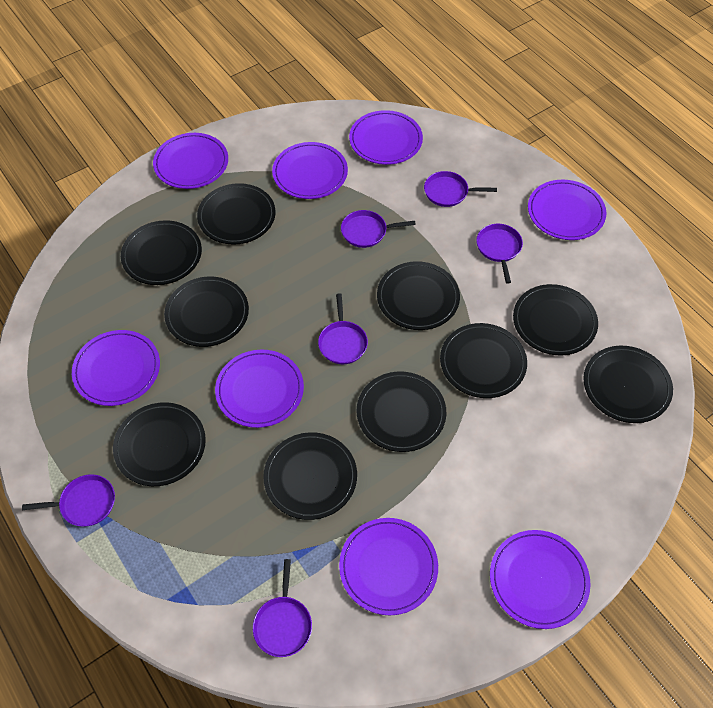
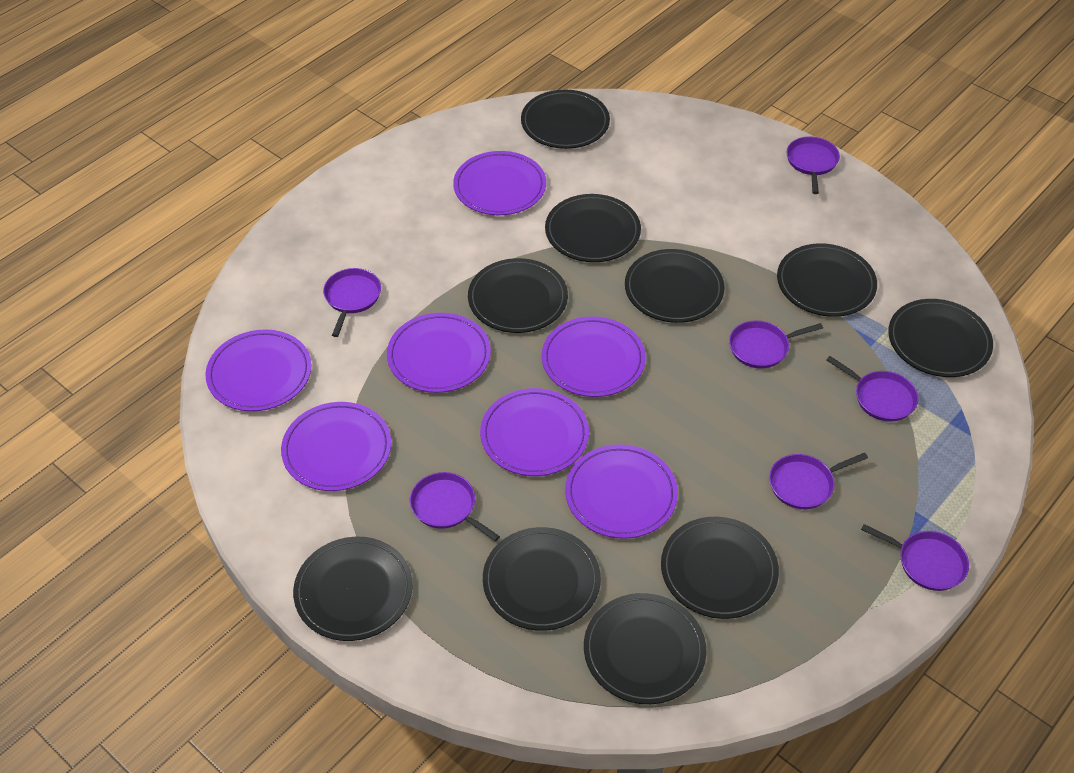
purple pan: 6 -> 7
purple plate: 8 -> 7

